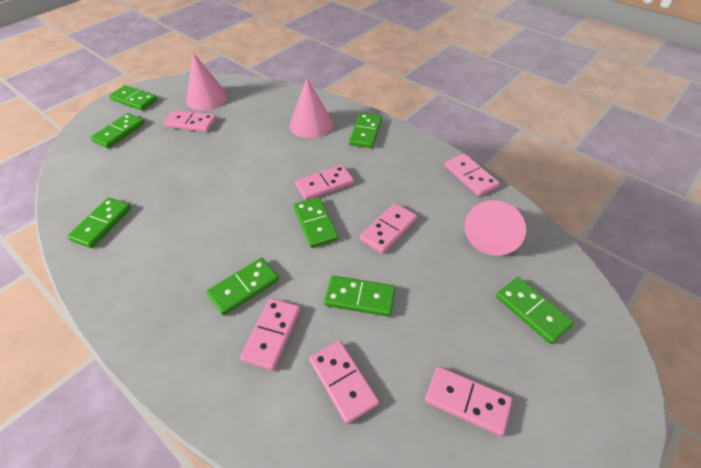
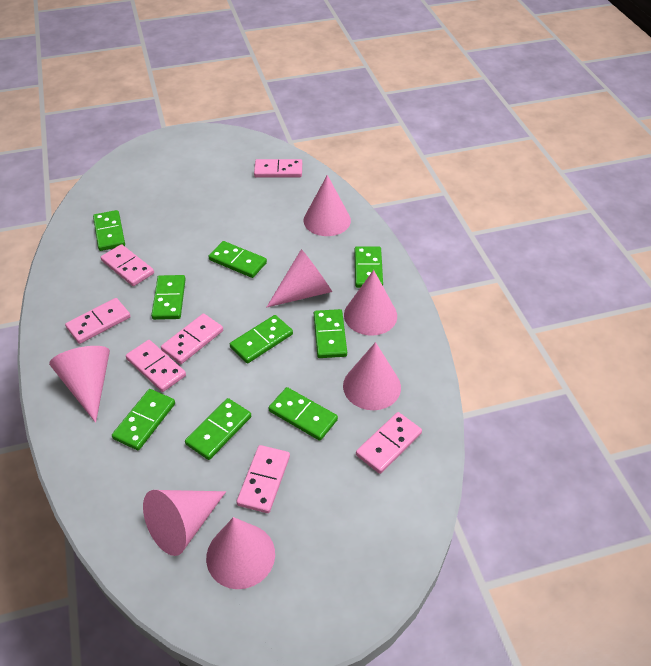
green domino: 8 -> 9
pink cone: 3 -> 7

